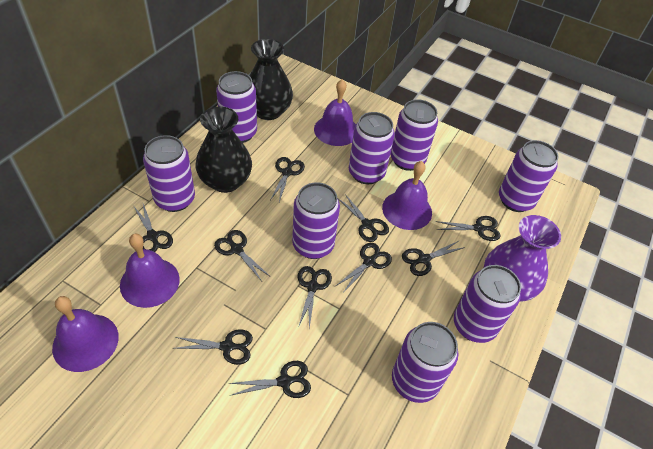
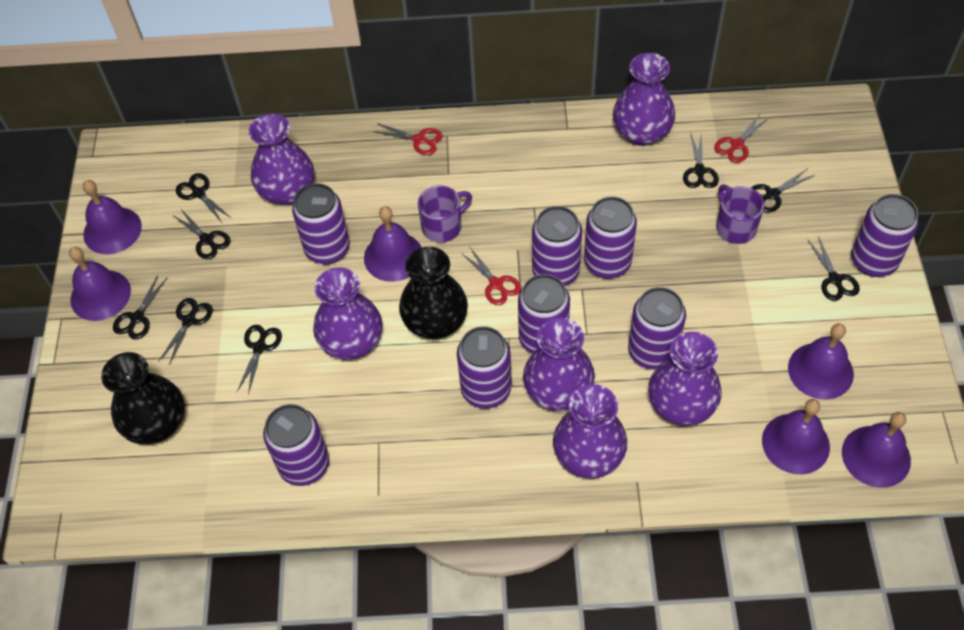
black scissors: 10 -> 8
purple bell: 4 -> 6
purple mug: 0 -> 2
purple vase: 1 -> 6
red scissors: 0 -> 3

